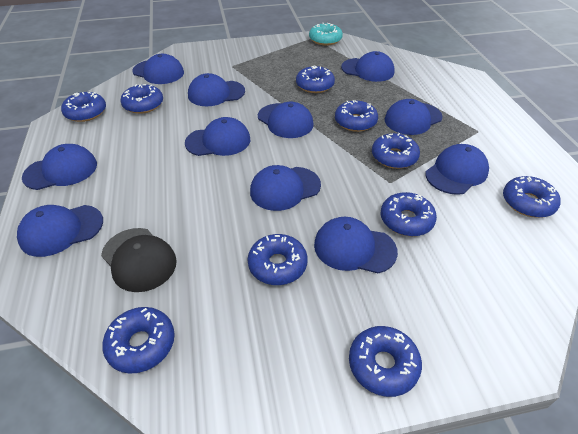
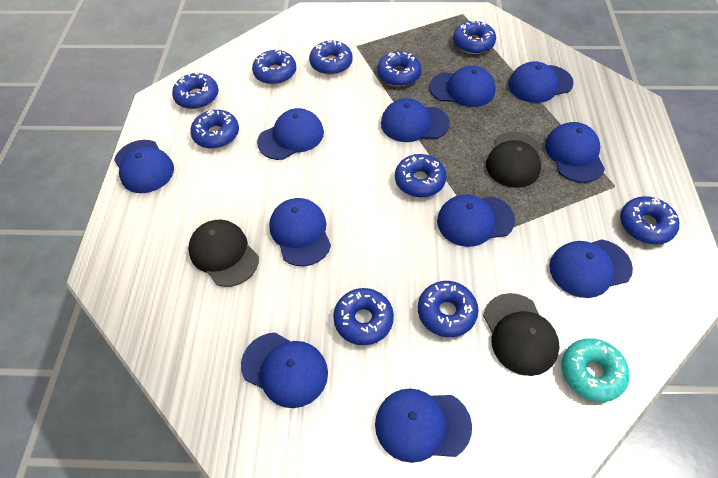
black cap: 1 -> 3

